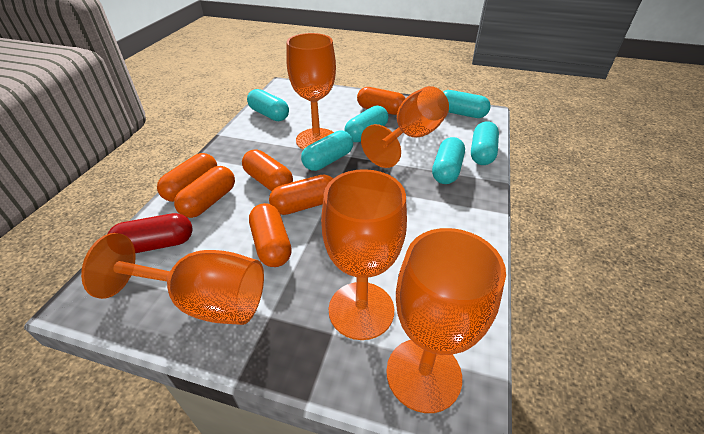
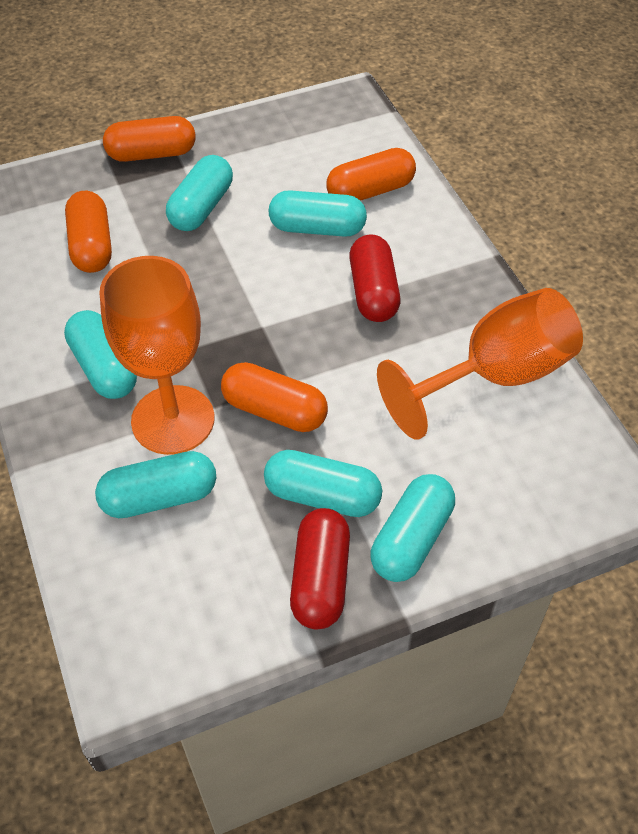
orange capsule: 6 -> 4
orange goblet: 5 -> 2
red capsule: 1 -> 2

